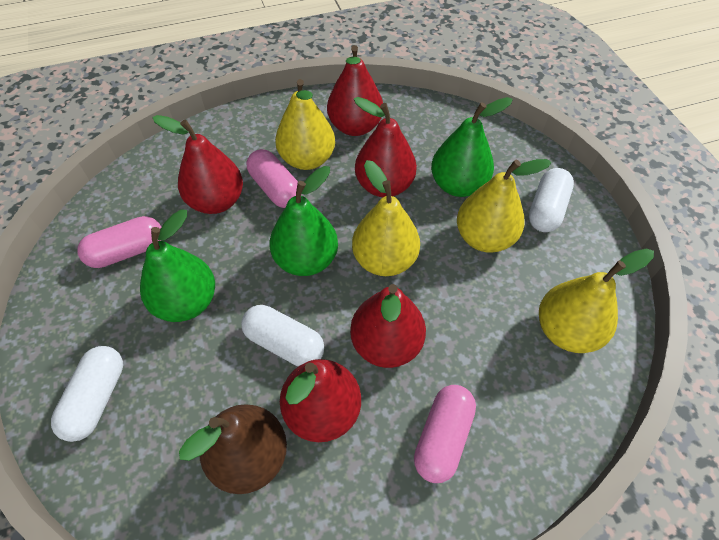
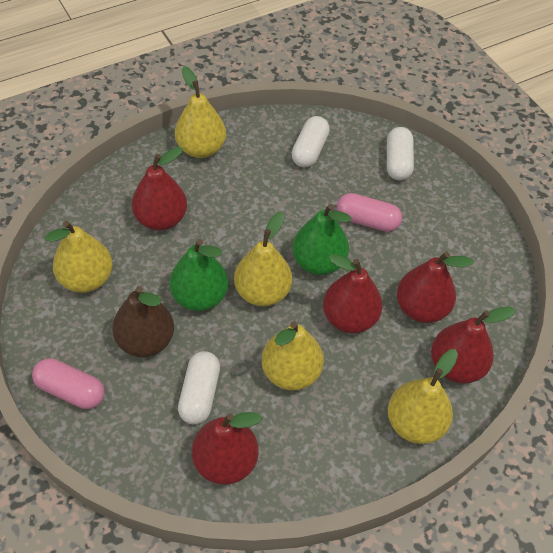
green pear: 3 -> 2
pink capsule: 3 -> 2
yellow pear: 4 -> 5

